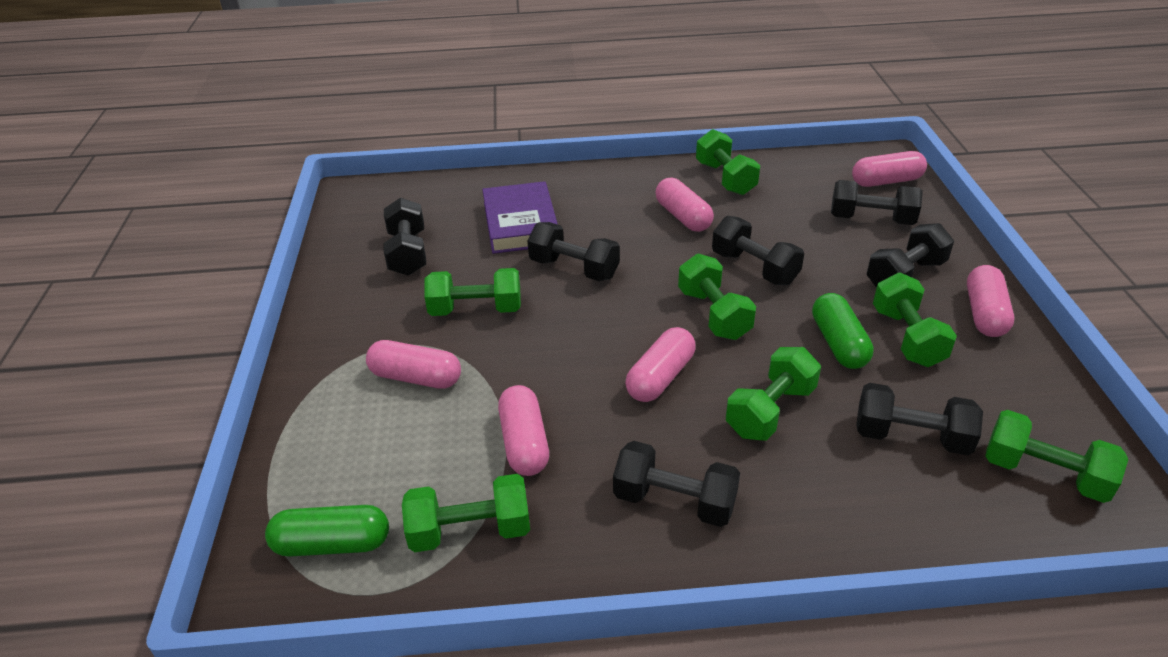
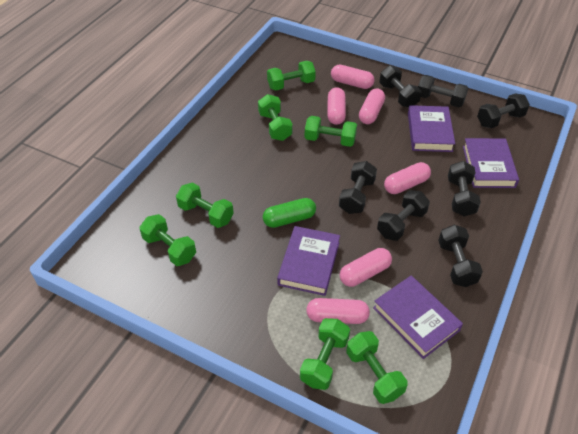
green capsule: 2 -> 1
purple book: 1 -> 4

